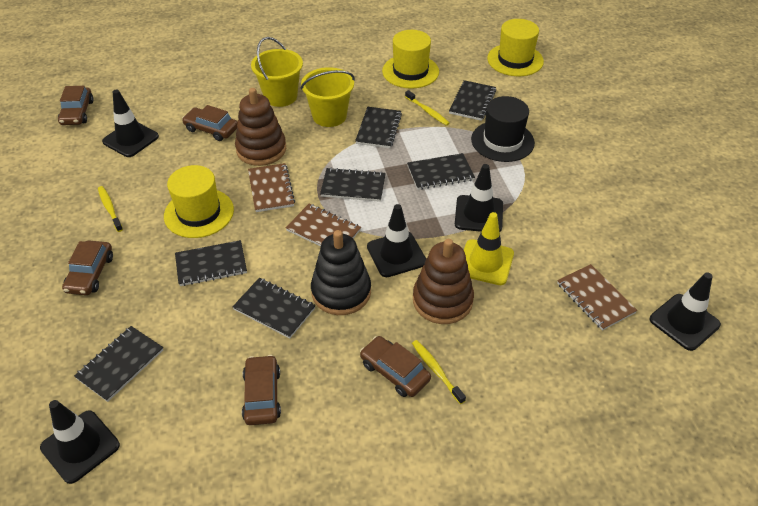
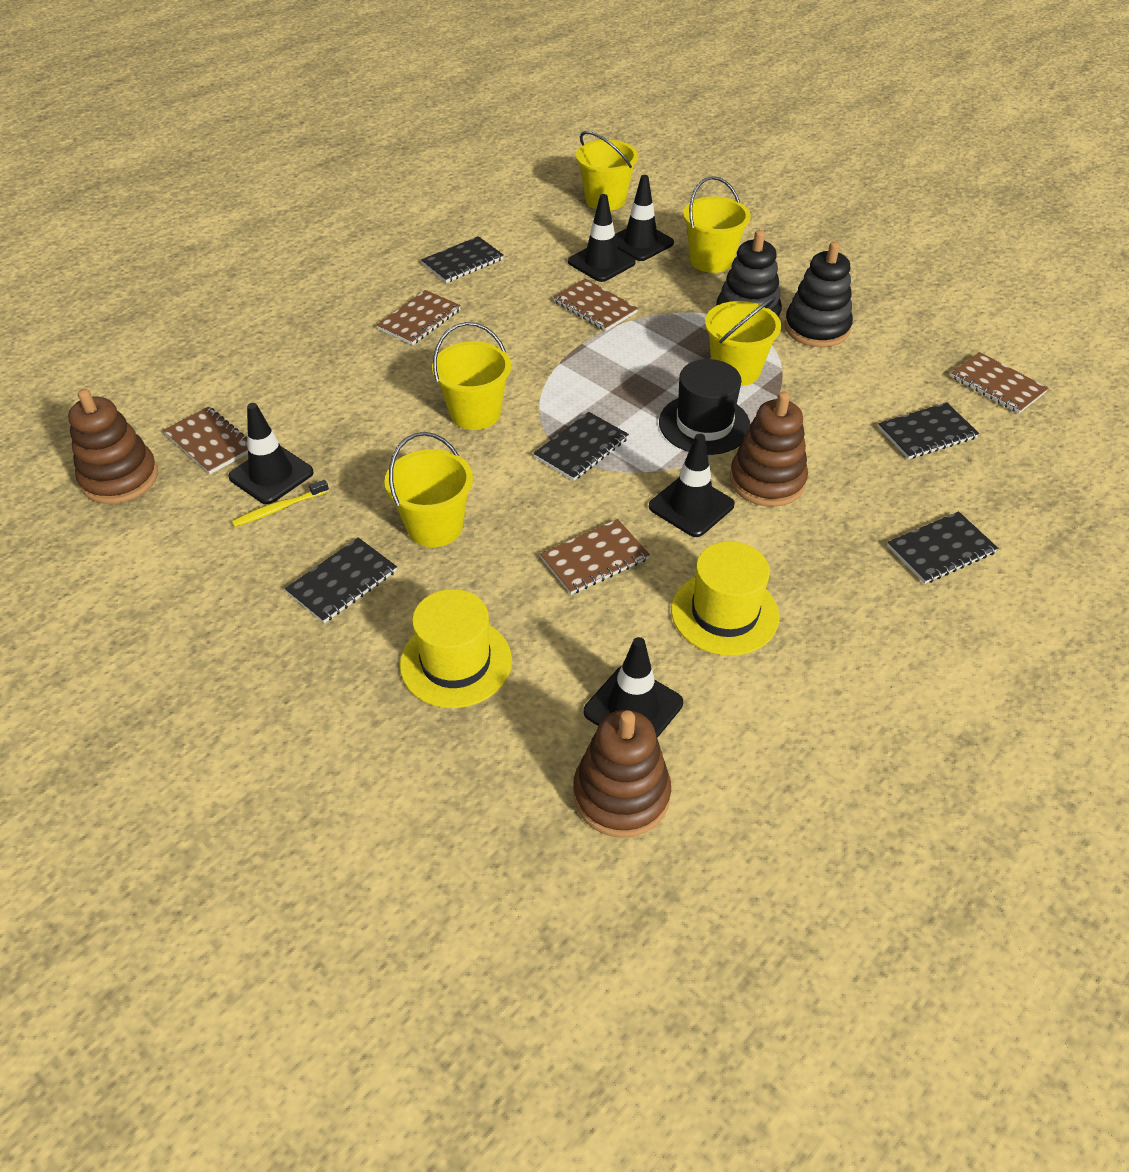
black notebook: 7 -> 5
black stacking toy: 1 -> 2
brown car: 5 -> 0
brown notebook: 3 -> 5
brown stacking toy: 2 -> 3
yellow bucket: 2 -> 5
yellow hat: 3 -> 2
yellow toothbrush: 3 -> 1
yellow traffic cone: 1 -> 0

